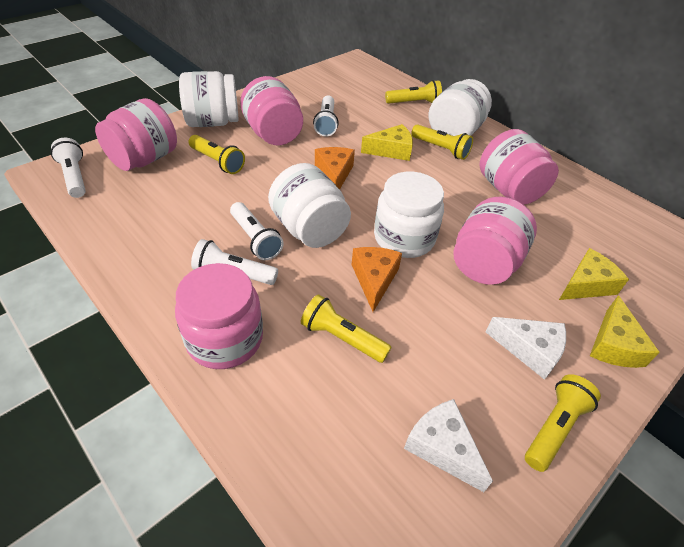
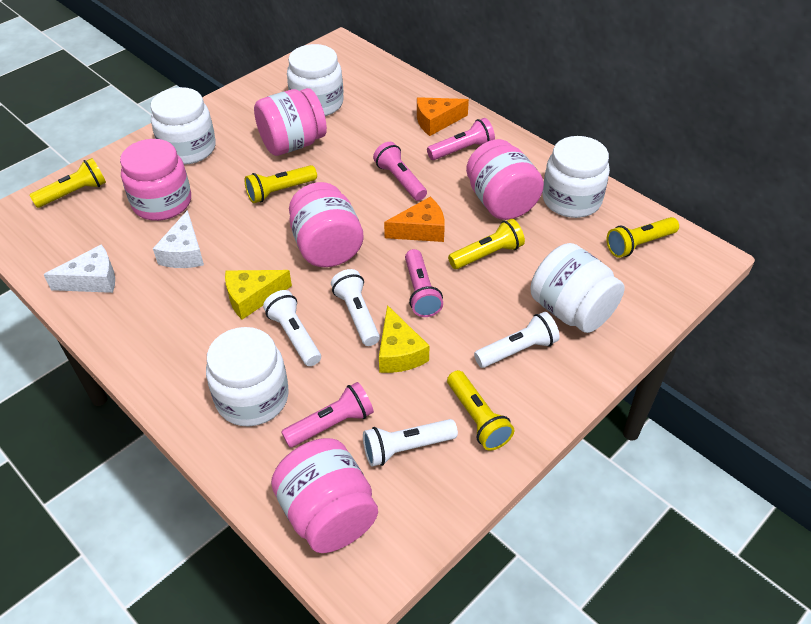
pink flashlight: 0 -> 4
white jar: 4 -> 5
yellow cheese: 3 -> 2

